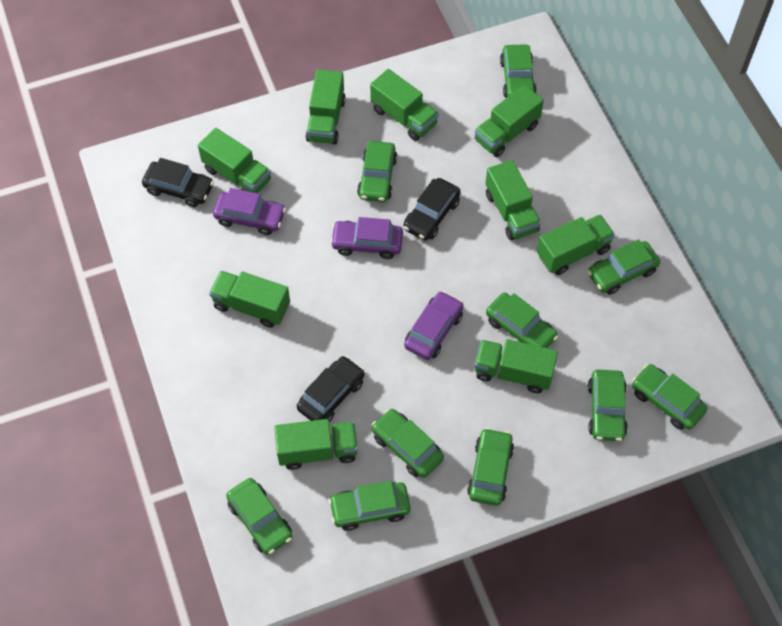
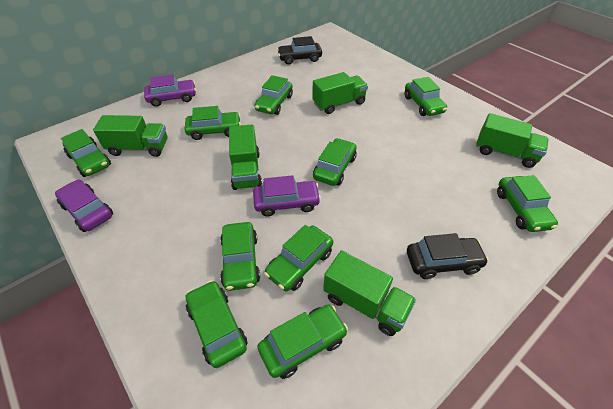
black car: 3 -> 2
green truck: 9 -> 5

